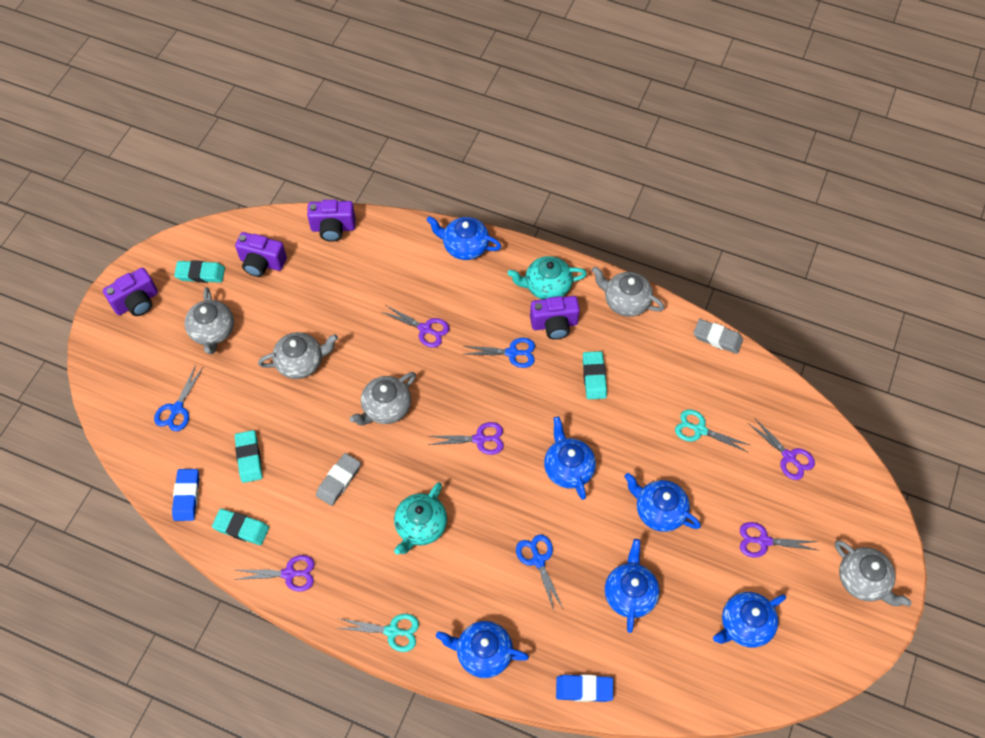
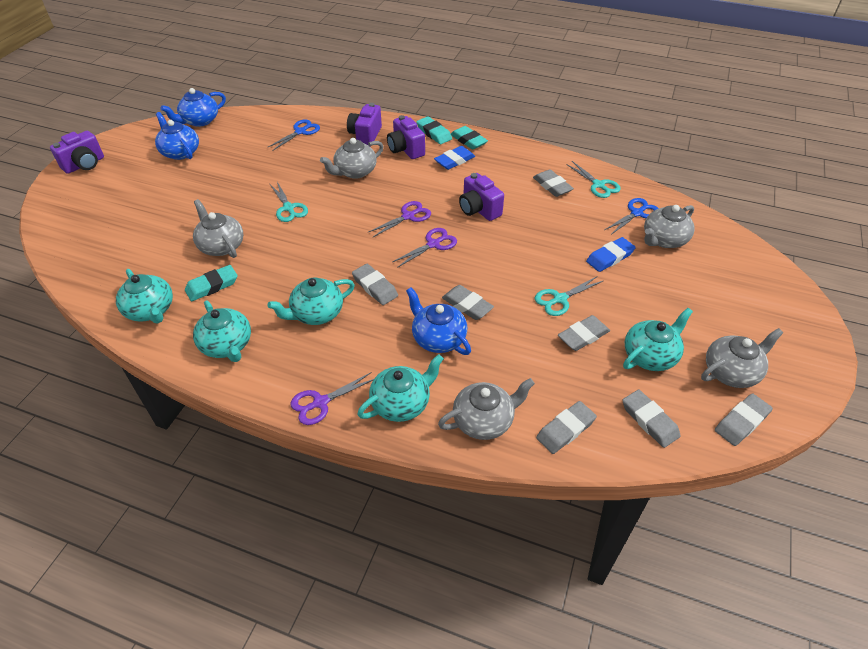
blue scissors: 3 -> 2
blue teapot: 6 -> 3
grey eraser: 2 -> 7
purple scissors: 5 -> 3
turquoise eraser: 4 -> 3
turquoise scissors: 2 -> 3
turquoise teapot: 2 -> 5

